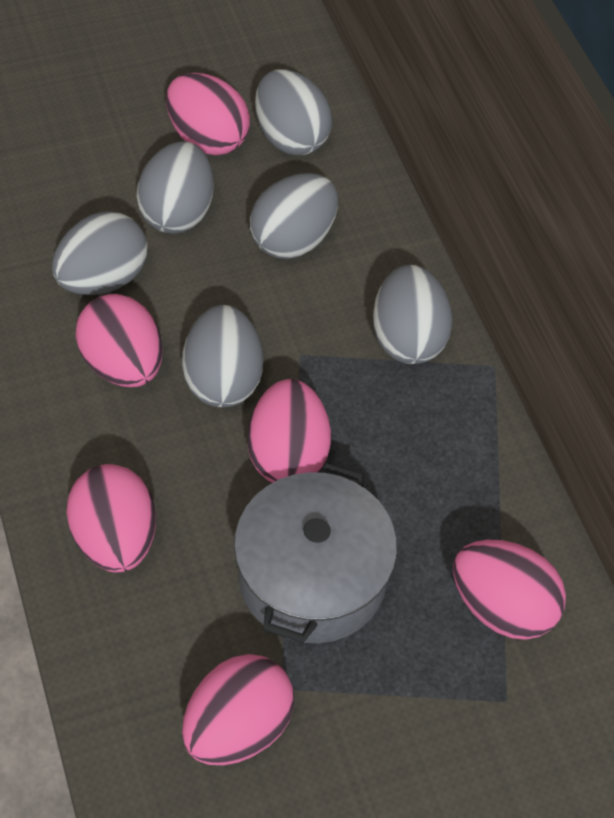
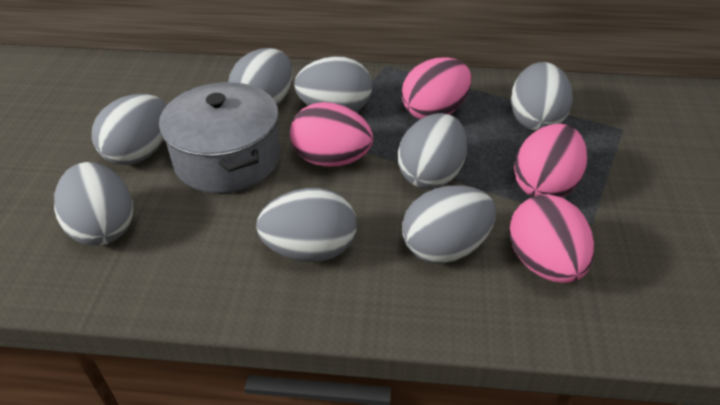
grey egg: 6 -> 8
pink egg: 6 -> 4

